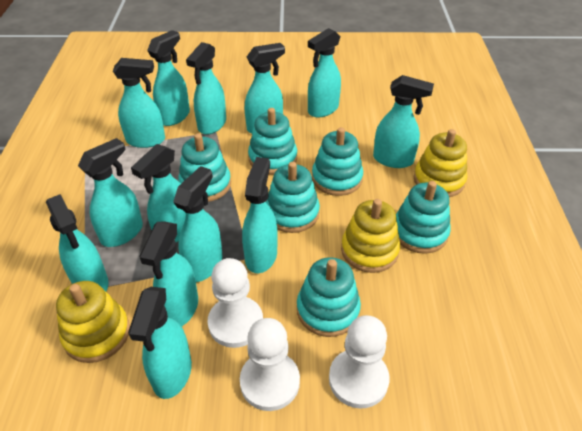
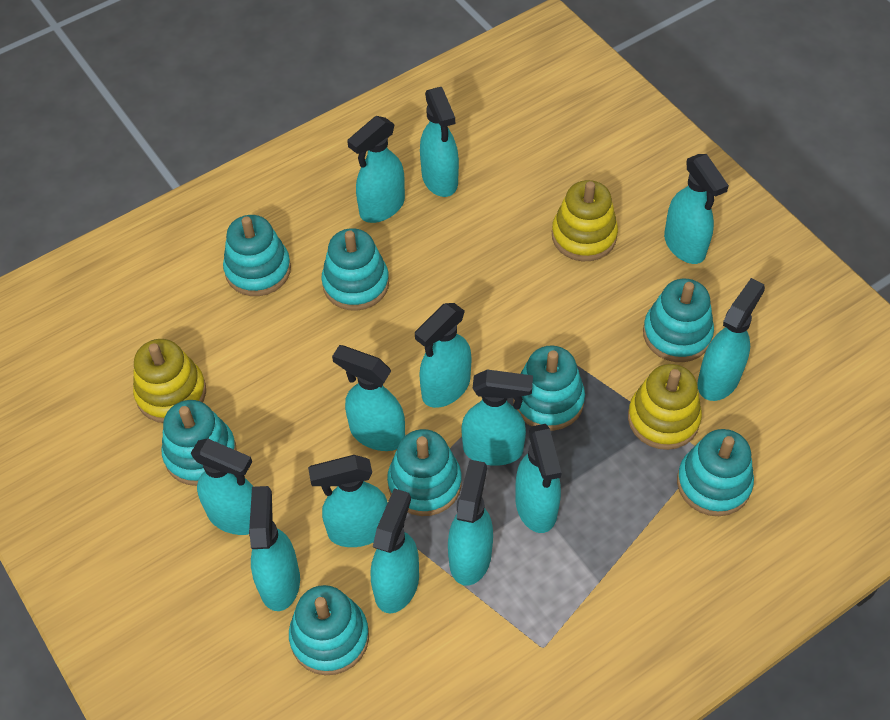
turquoise stacking toy: 6 -> 8
white pawn: 3 -> 0

